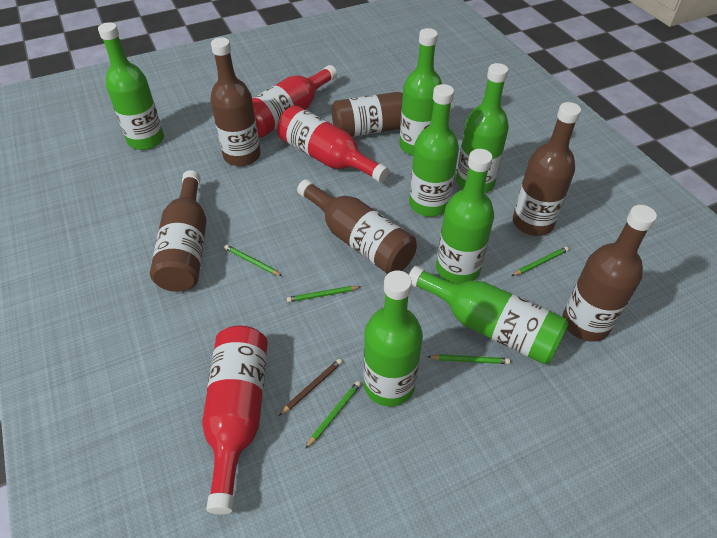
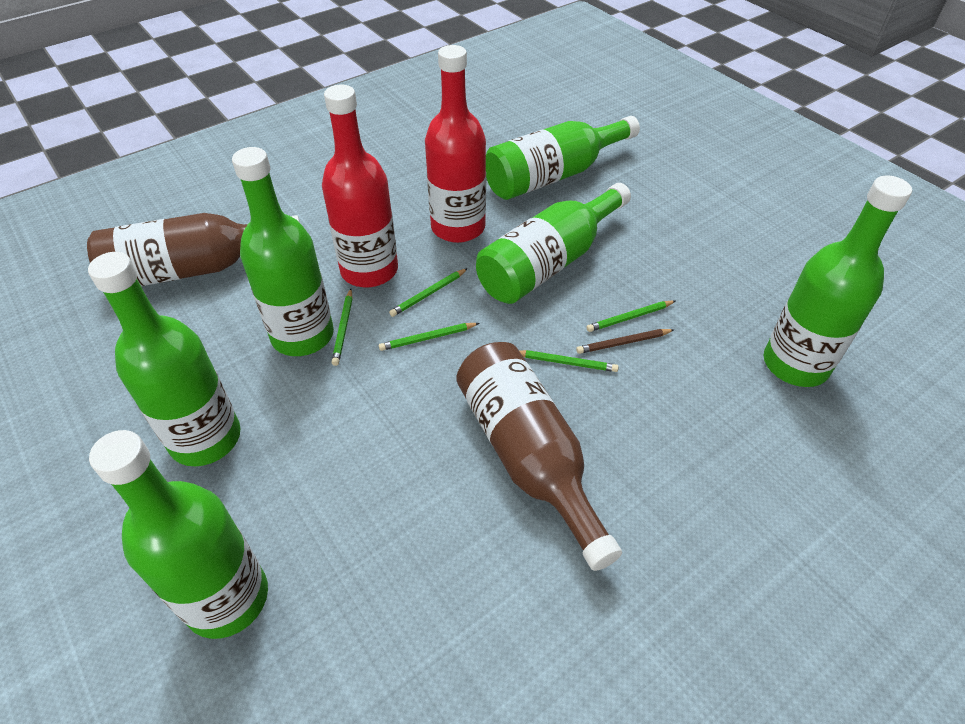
brown bottle: 6 -> 2
green bottle: 7 -> 6
red bottle: 3 -> 2

